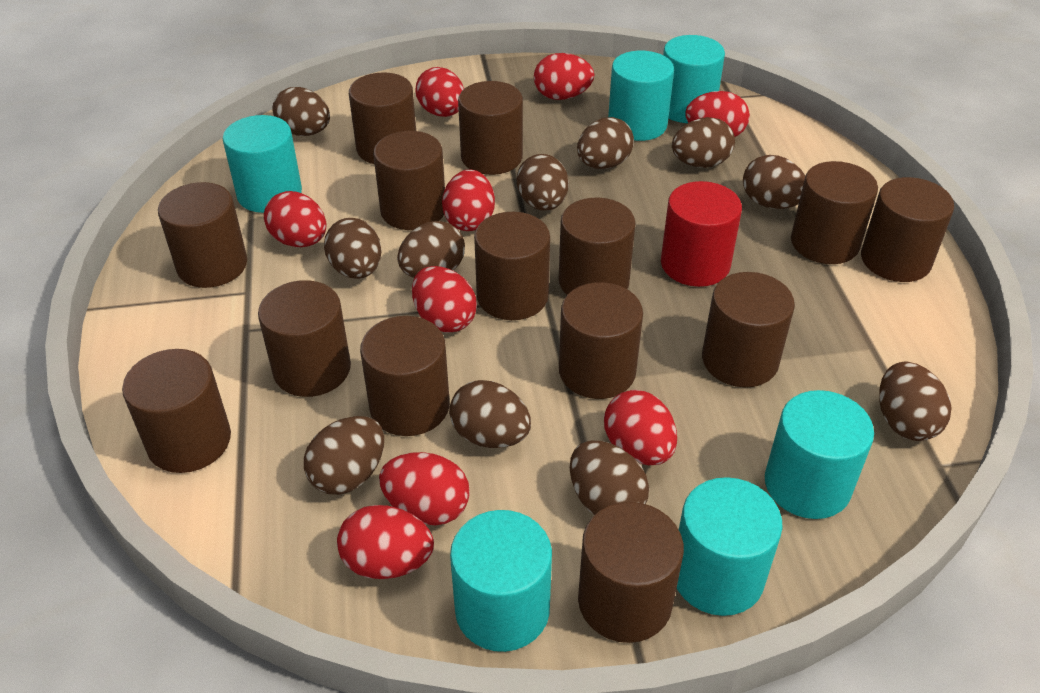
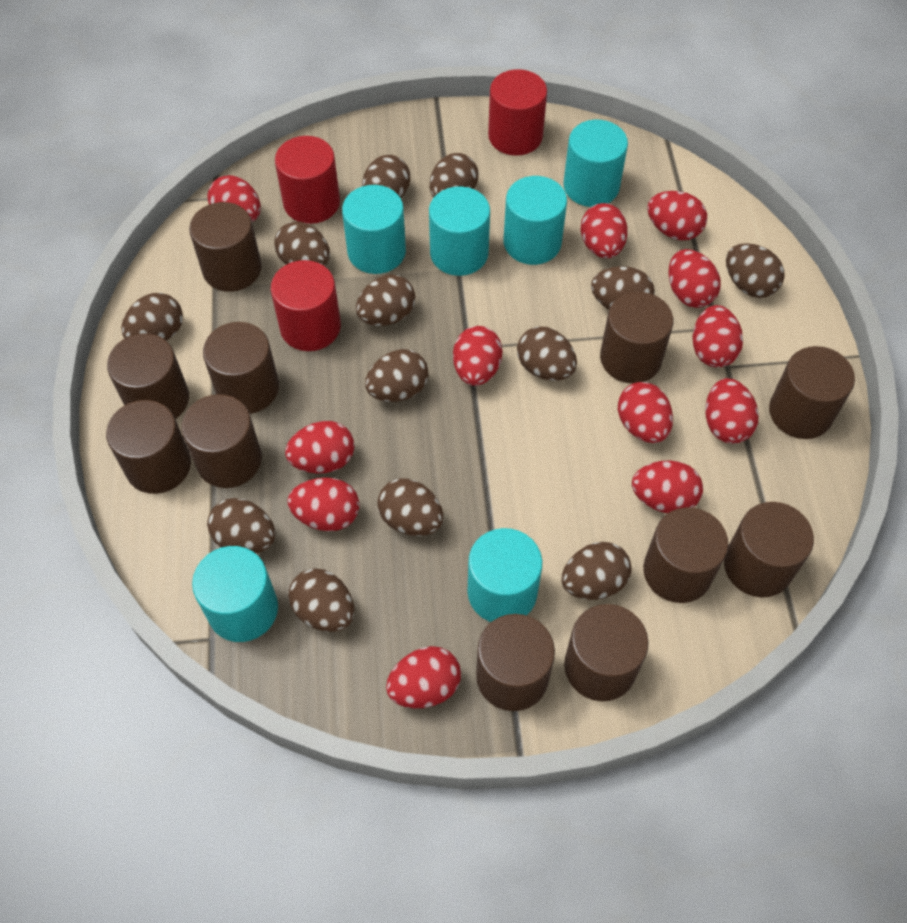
brown cylinder: 14 -> 11
brown egg: 11 -> 13
red cylinder: 1 -> 3
red egg: 9 -> 12

